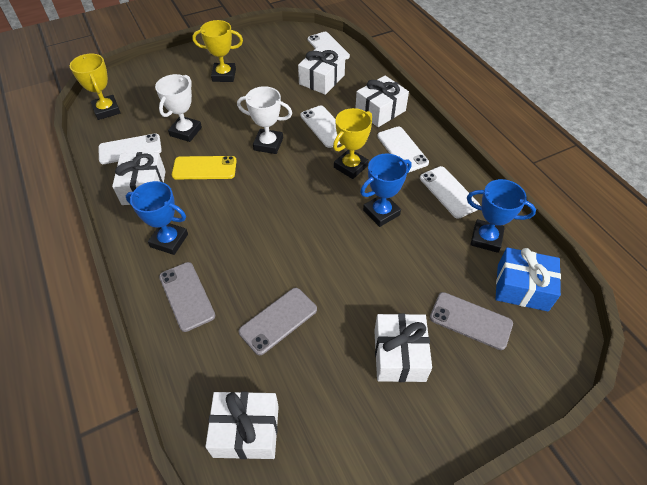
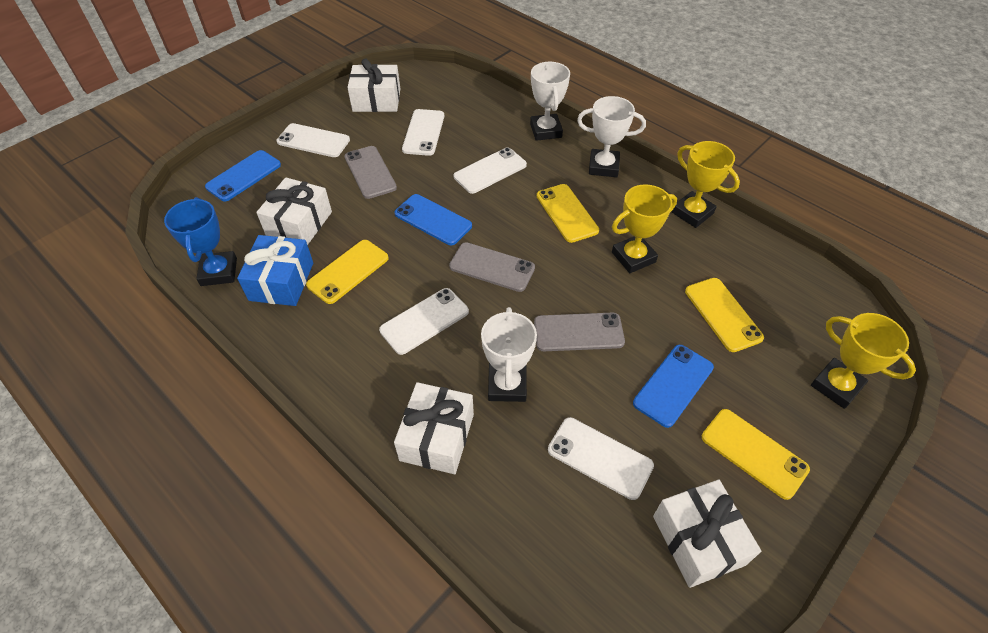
blue phone: 0 -> 3
blue trophy: 3 -> 1
white gift: 5 -> 4
white trophy: 2 -> 3
yellow phone: 1 -> 4

